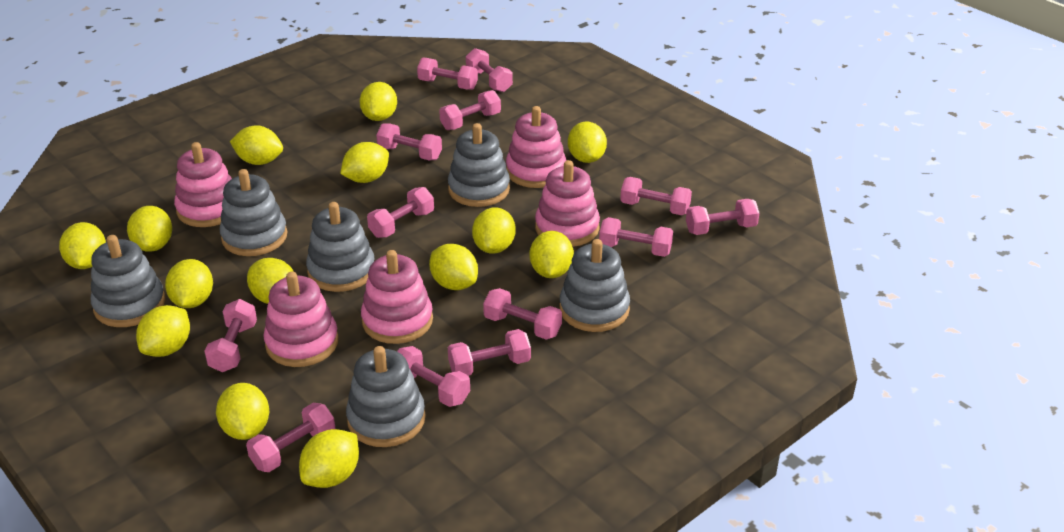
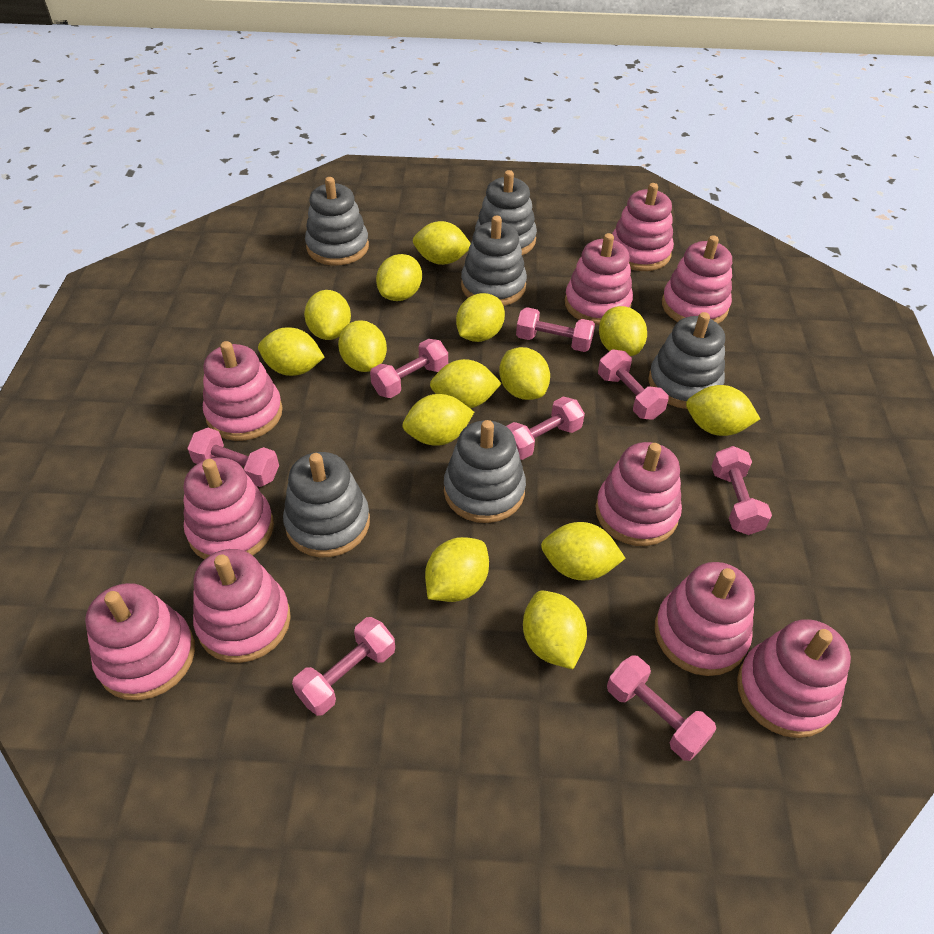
pink dumbbell: 13 -> 8
pink stacking toy: 5 -> 10

